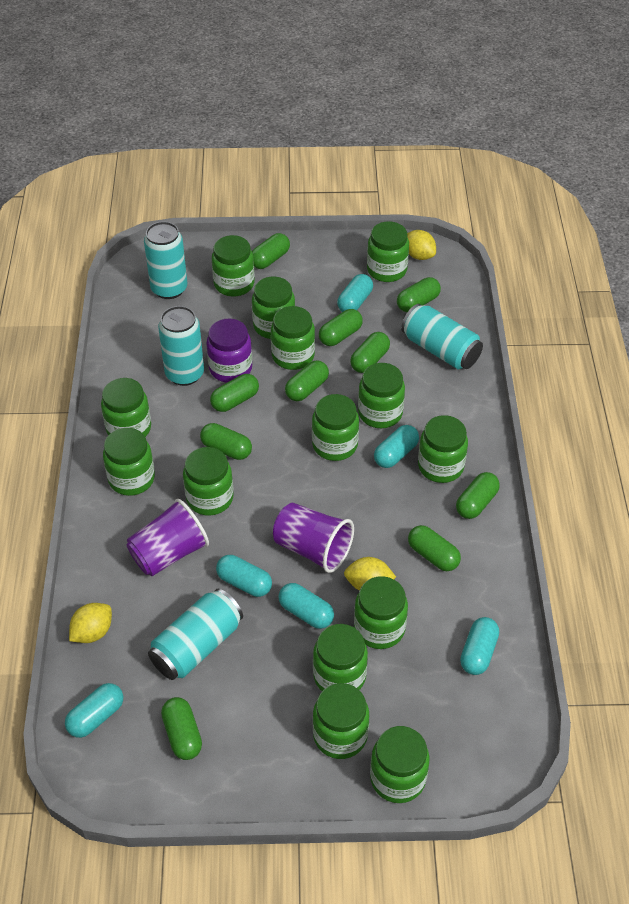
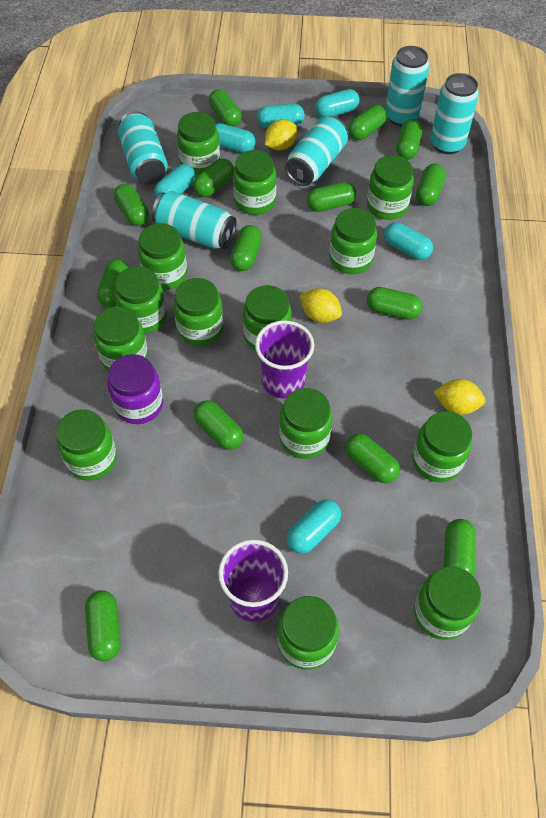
green capsule: 10 -> 14
turquoise can: 4 -> 5

